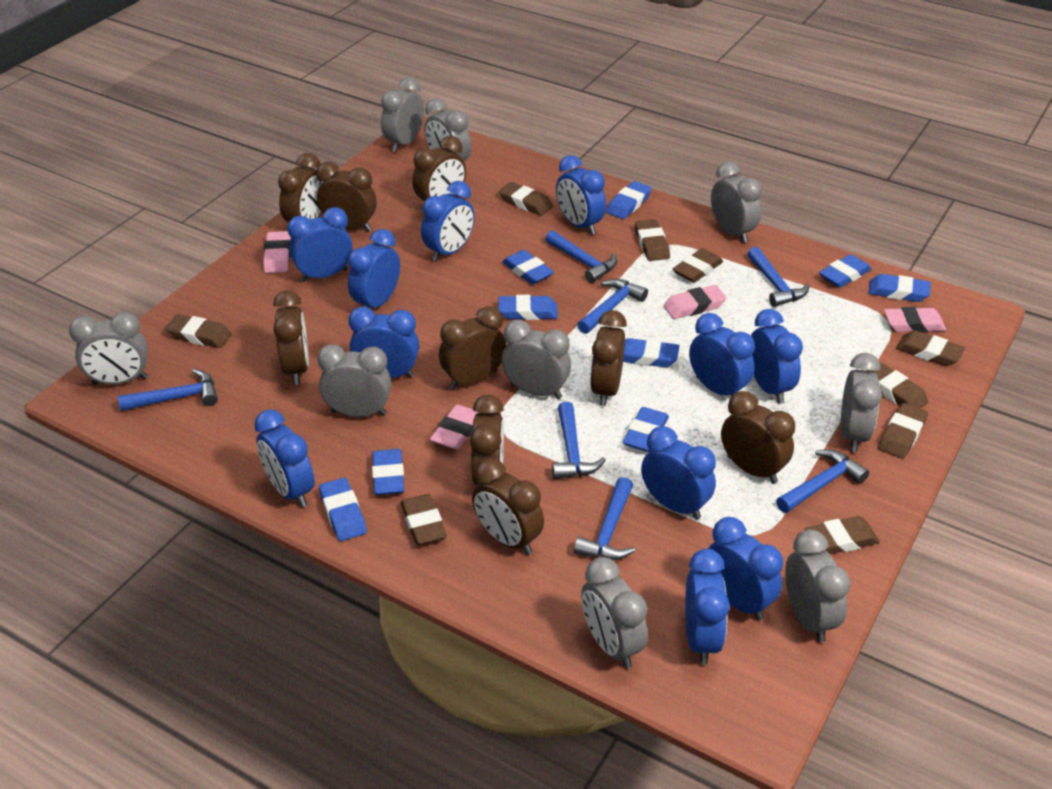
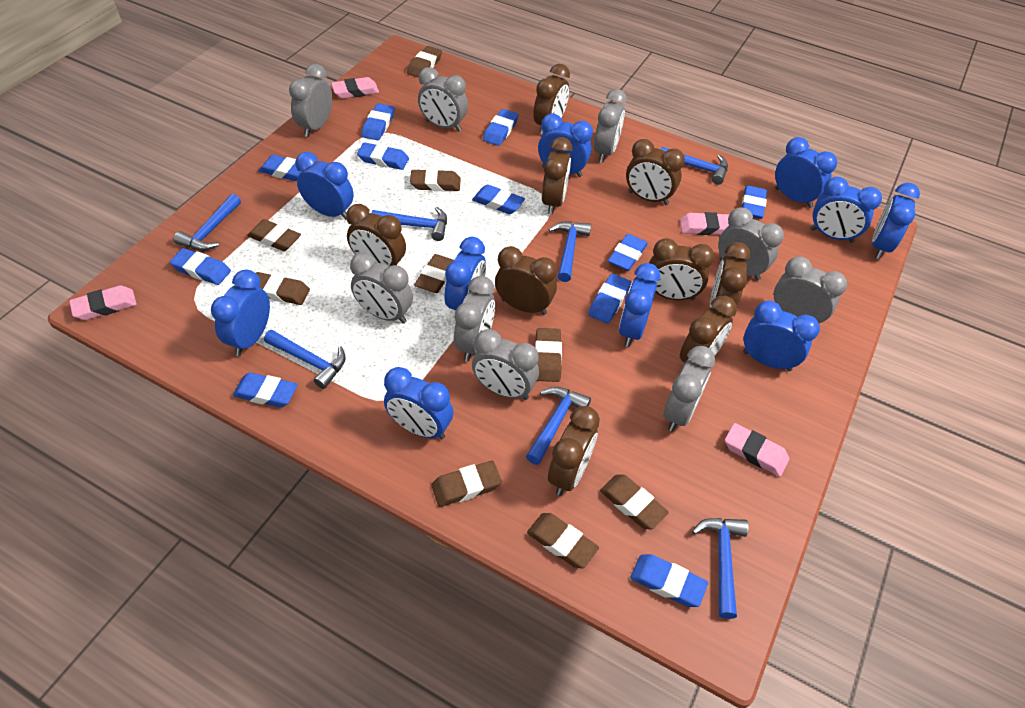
blue clock: 11 -> 10
blue eraser: 9 -> 11

